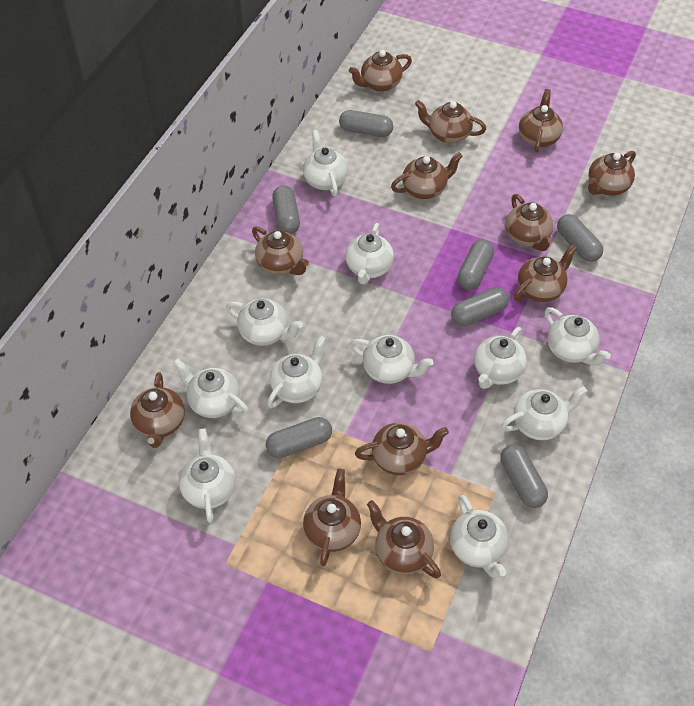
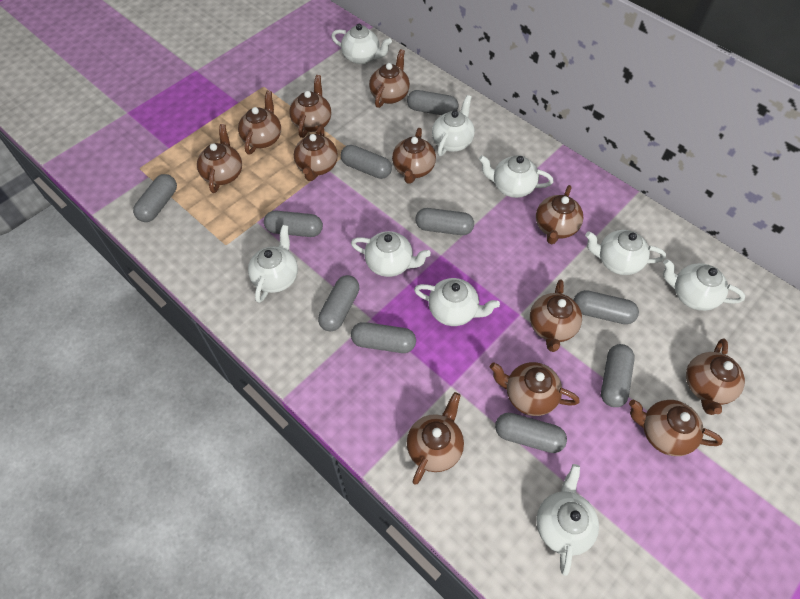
grey capsule: 7 -> 10
white teapot: 11 -> 9

